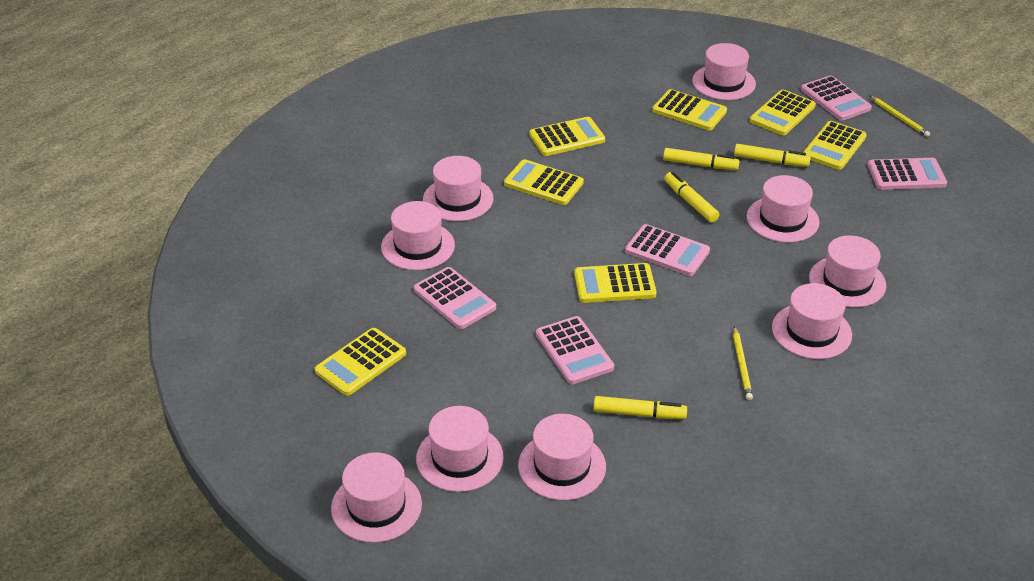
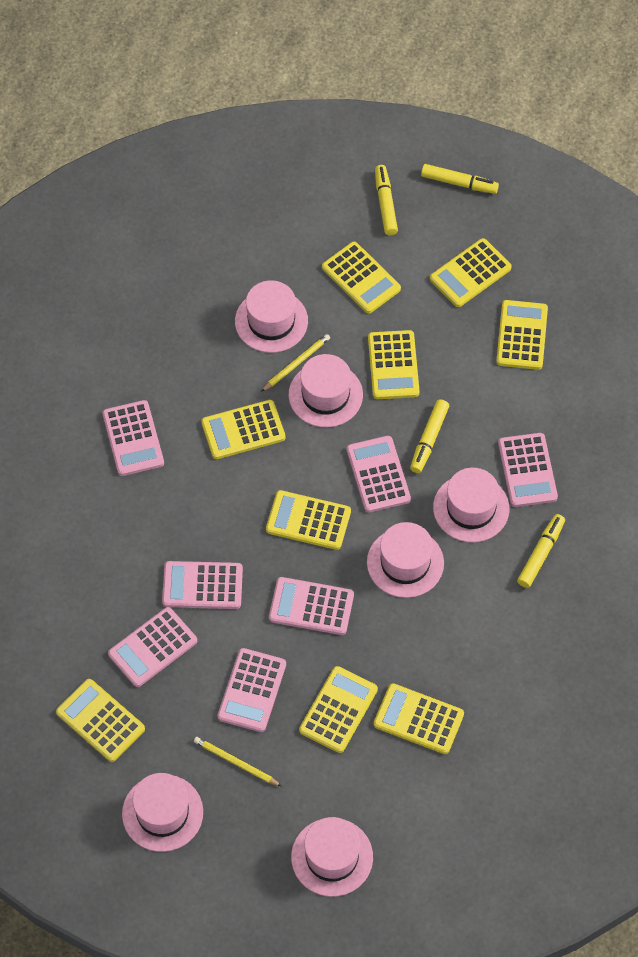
pink calculator: 5 -> 7
pink hat: 9 -> 6
yellow calculator: 7 -> 9

